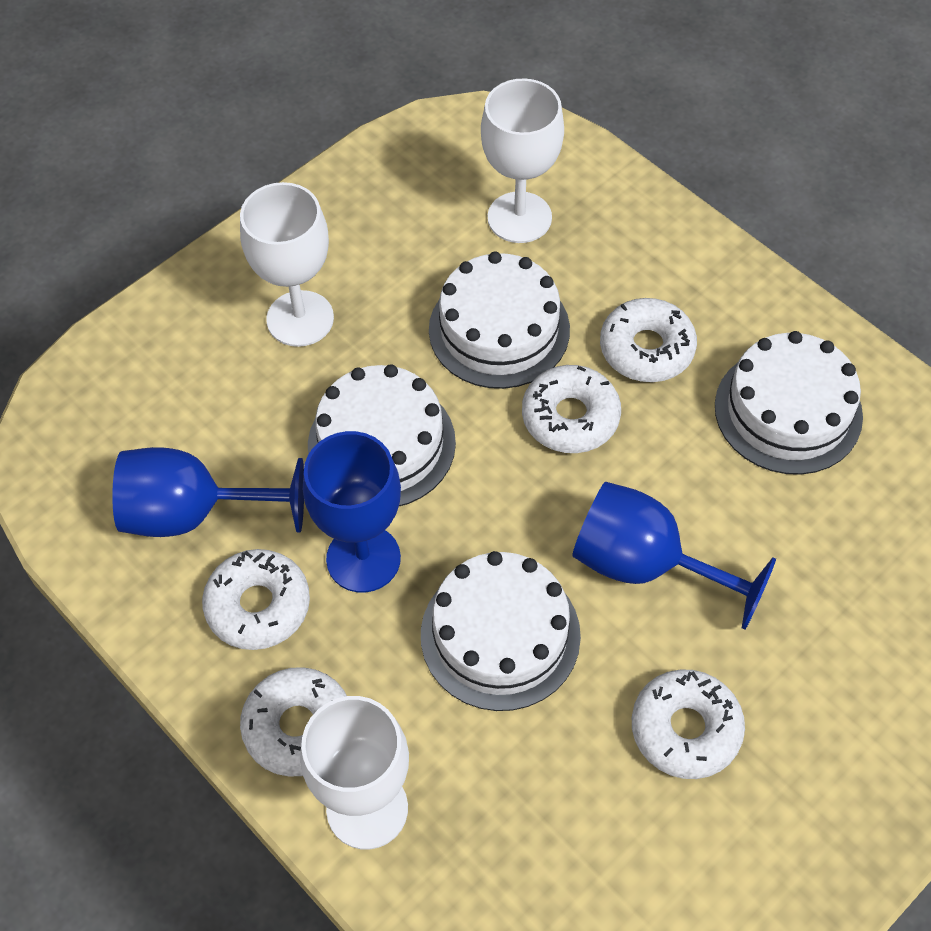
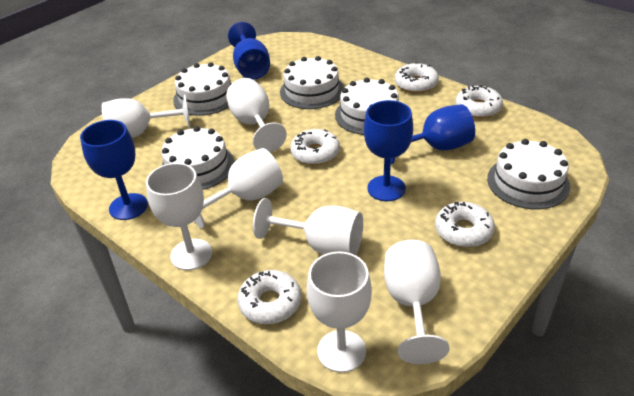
blue goblet: 3 -> 4
white cake: 4 -> 5
white goblet: 3 -> 7

